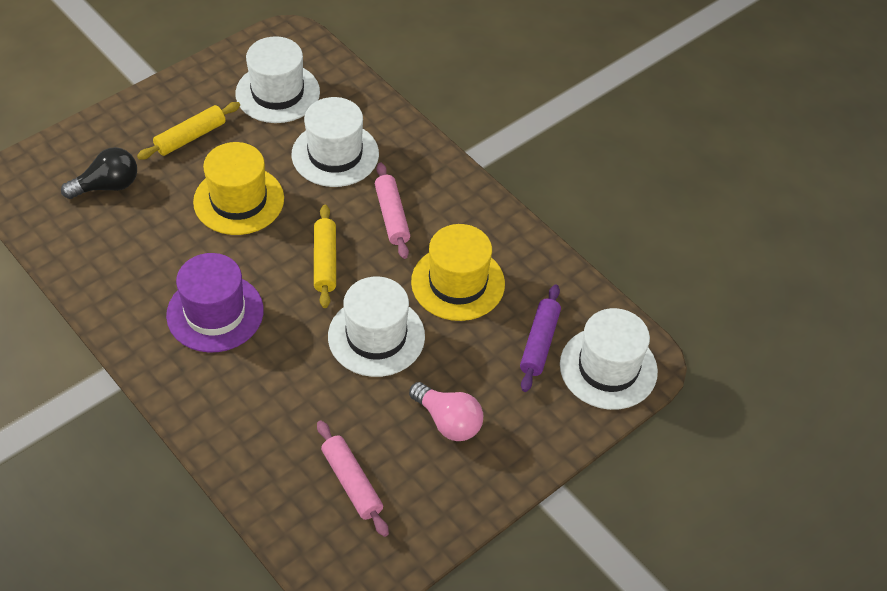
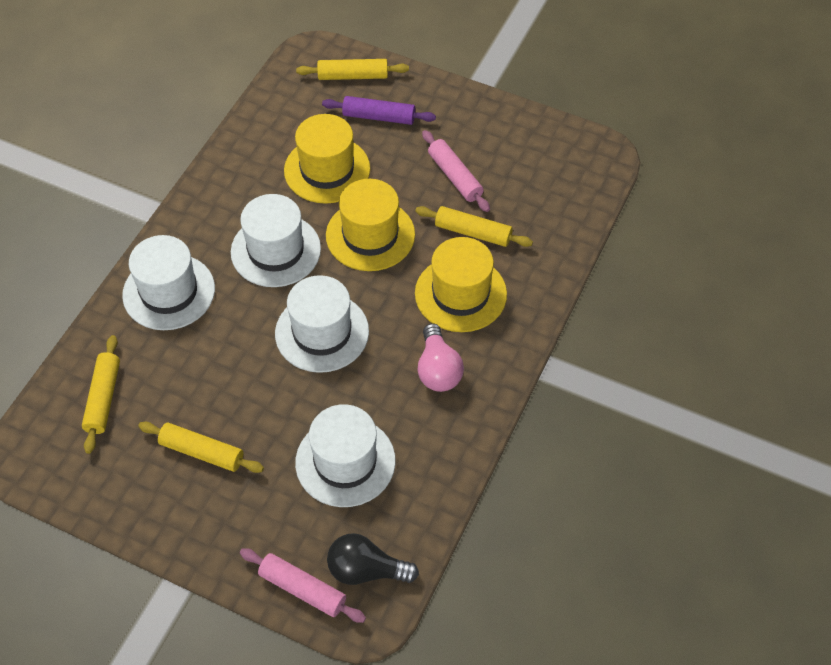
purple hat: 1 -> 0
yellow hat: 2 -> 3
yellow rolling pin: 2 -> 4

